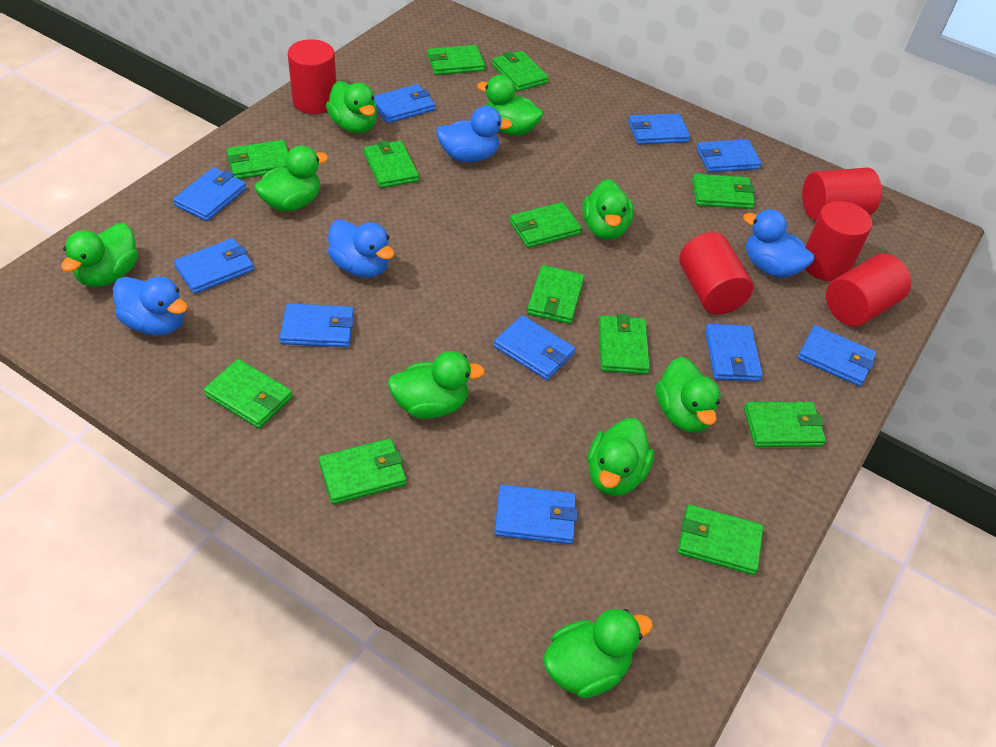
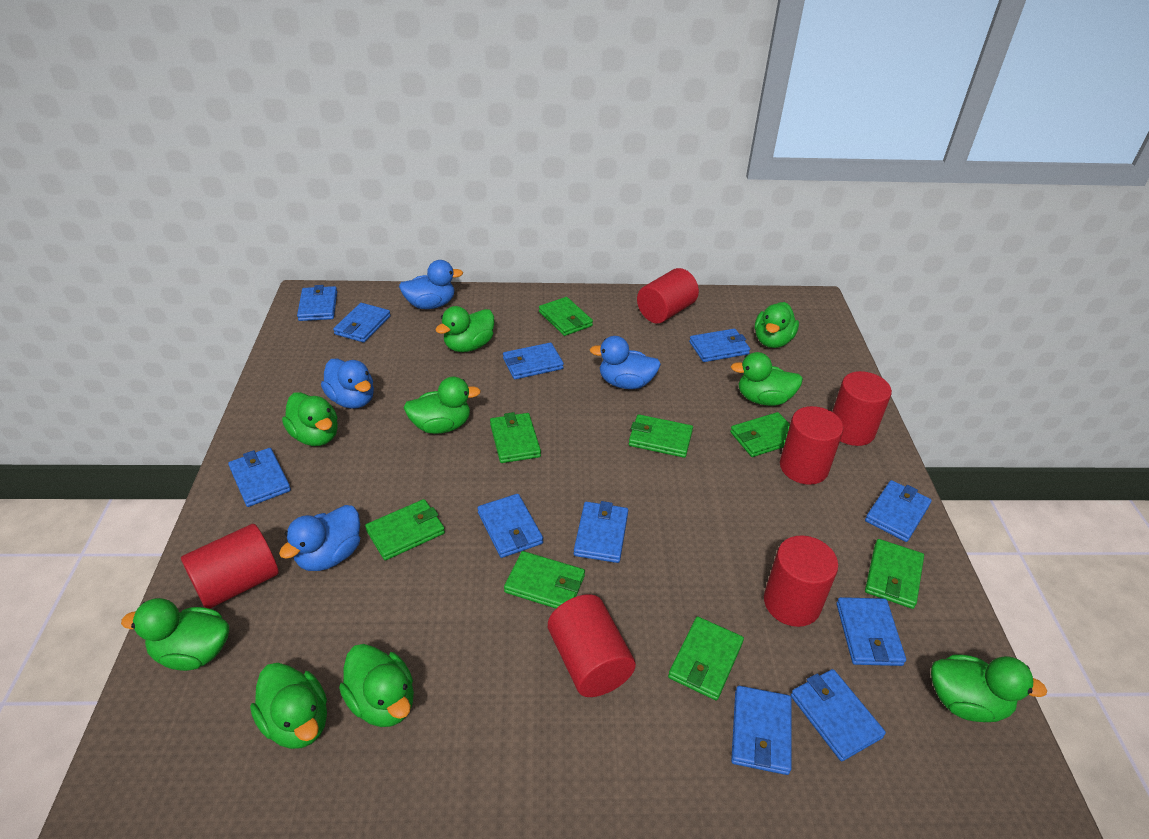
blue wallet: 10 -> 11
green wallet: 12 -> 8
red cylinder: 5 -> 6

